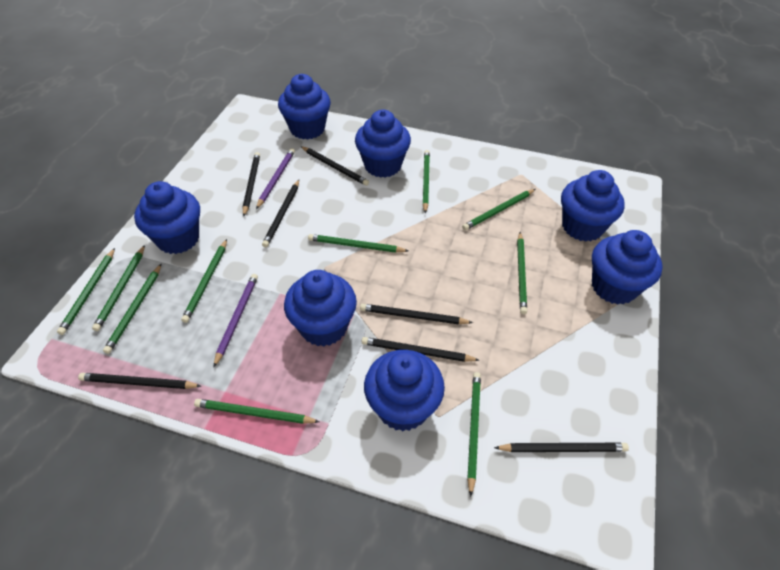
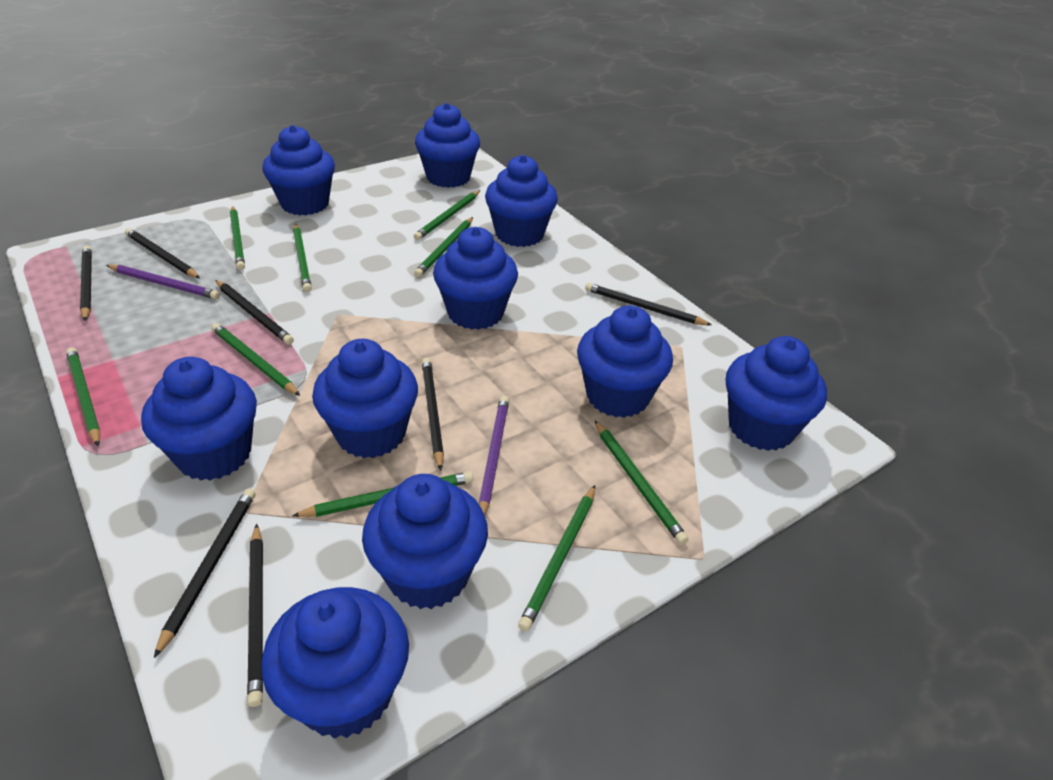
blue cupcake: 7 -> 10
green pencil: 10 -> 9

